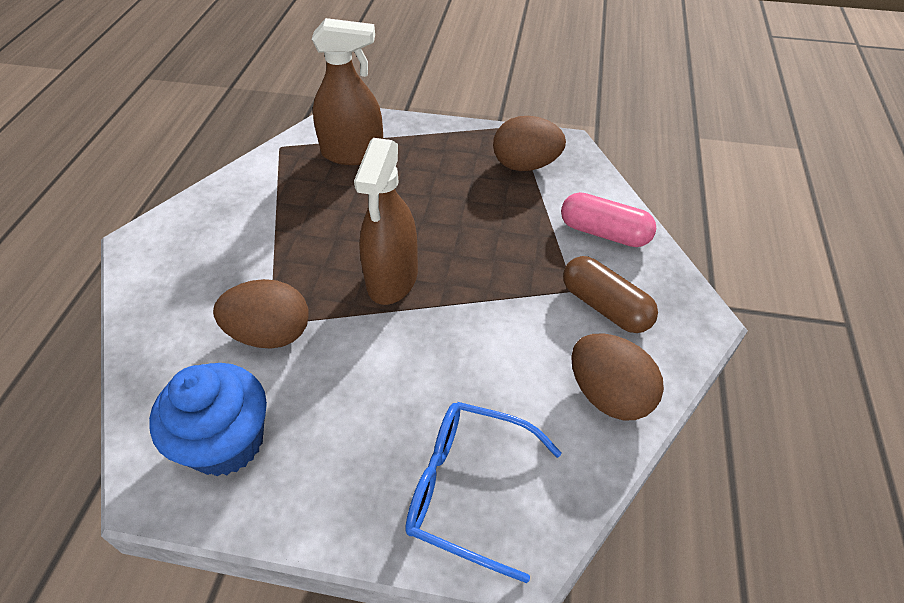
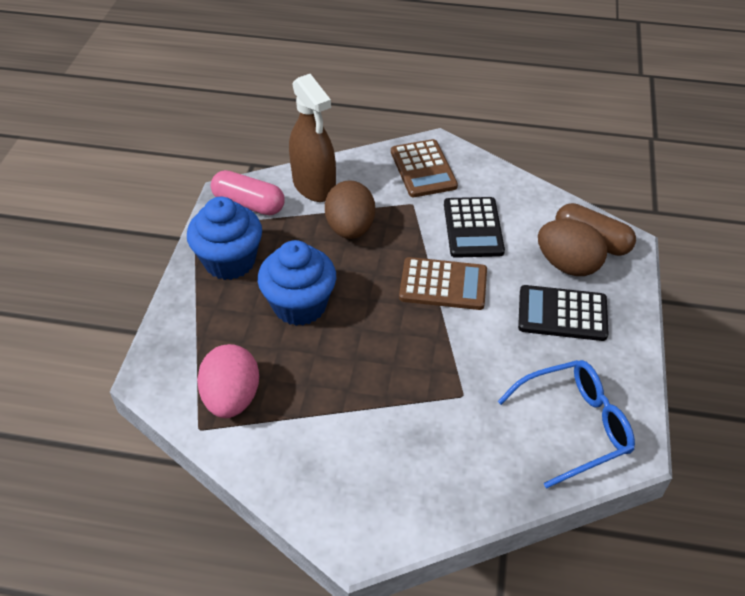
black calculator: 0 -> 2
blue cupcake: 1 -> 2
brown calculator: 0 -> 2
brown egg: 3 -> 2
brown spray bottle: 2 -> 1
pink egg: 0 -> 1

